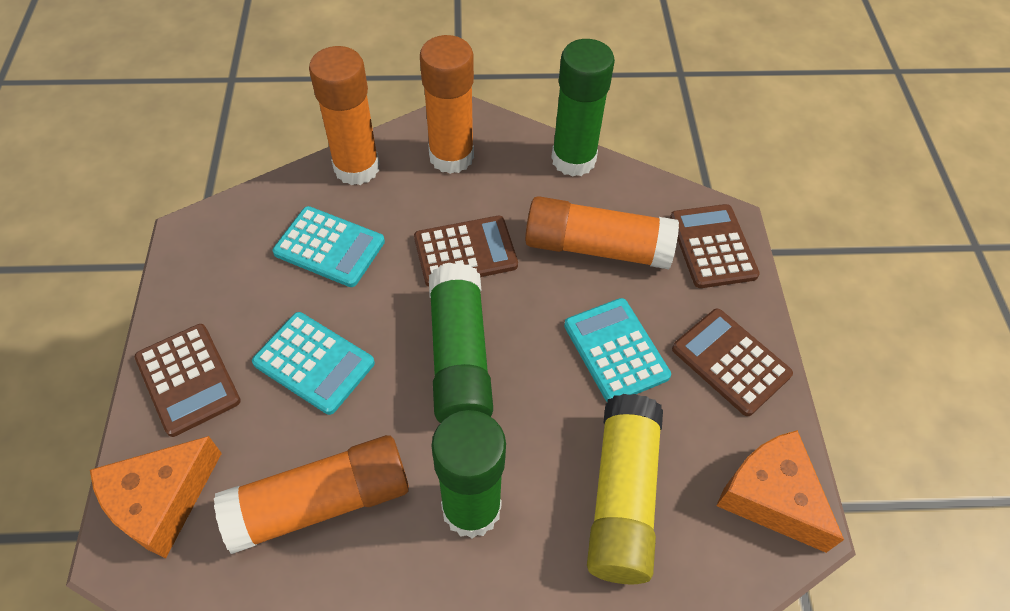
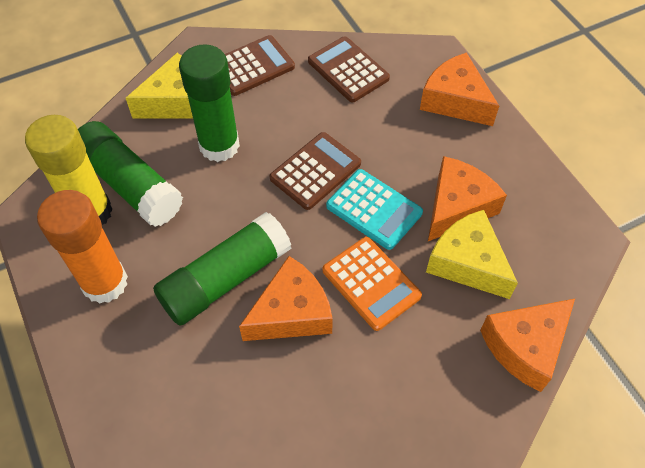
brown calculator: 4 -> 3
orange calculator: 0 -> 1
orange cheese: 2 -> 4
orange glue stick: 4 -> 1
turquoise calculator: 3 -> 1
yellow cheese: 0 -> 2

